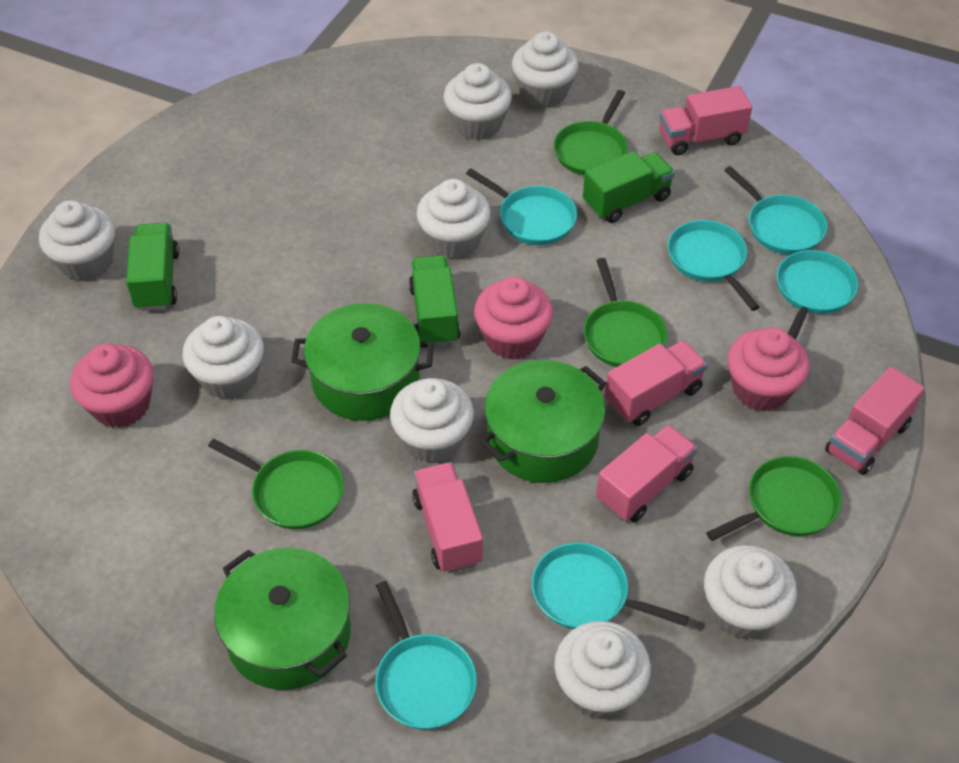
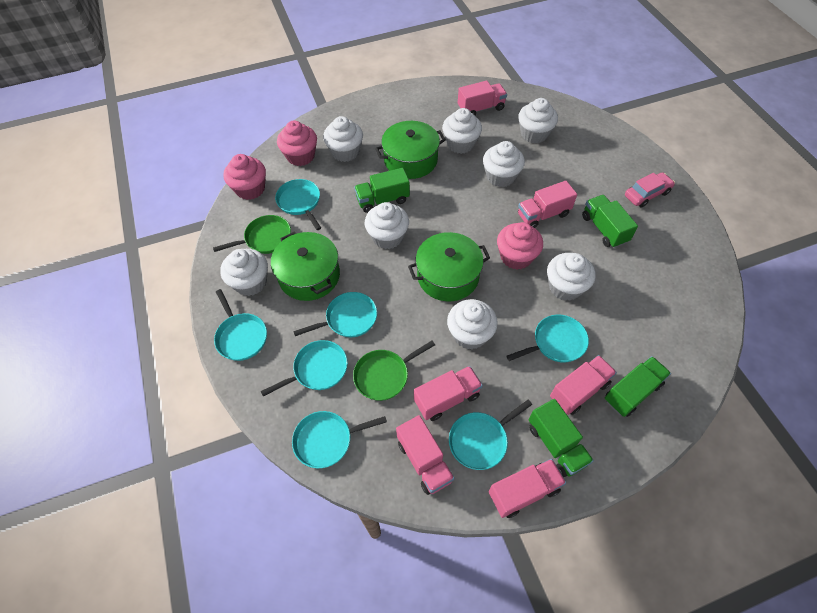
green pan: 4 -> 2
green truck: 3 -> 4
pink car: 0 -> 1
pink truck: 5 -> 6
turquoise pan: 6 -> 7

